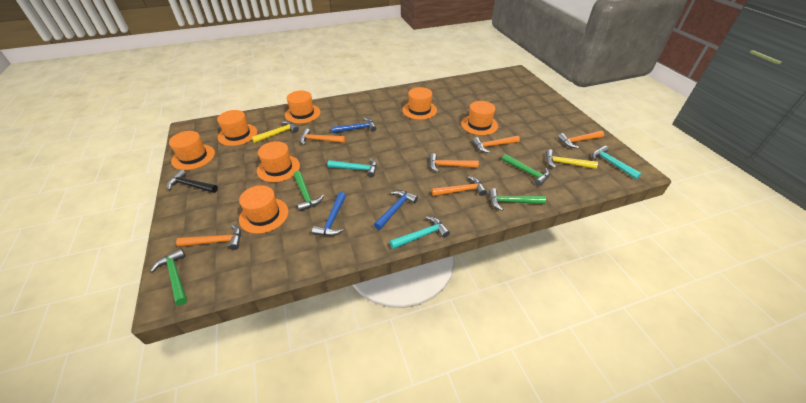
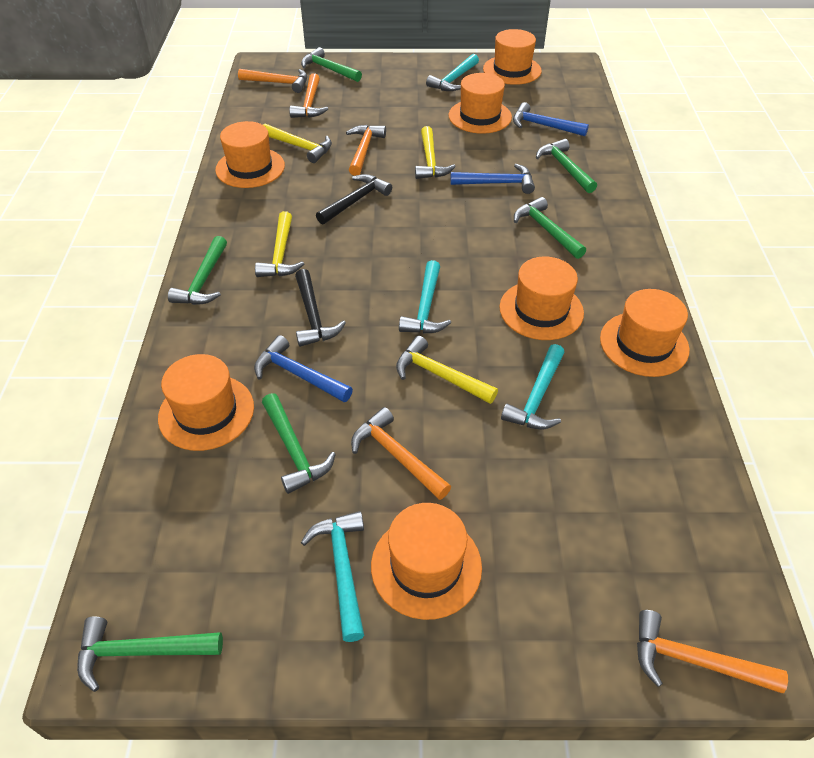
black hammer: 1 -> 2
green hammer: 4 -> 6
orange hammer: 6 -> 5
turquoise hammer: 3 -> 4
yellow hammer: 2 -> 4

